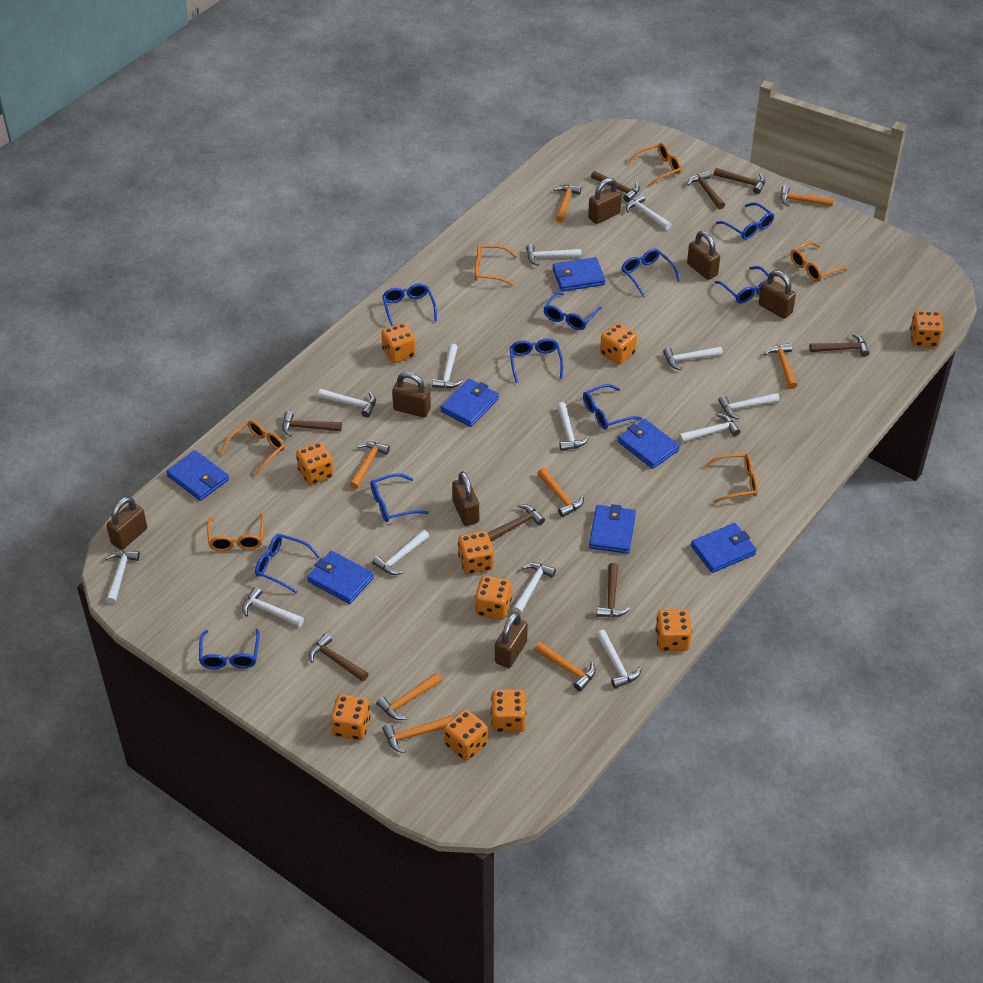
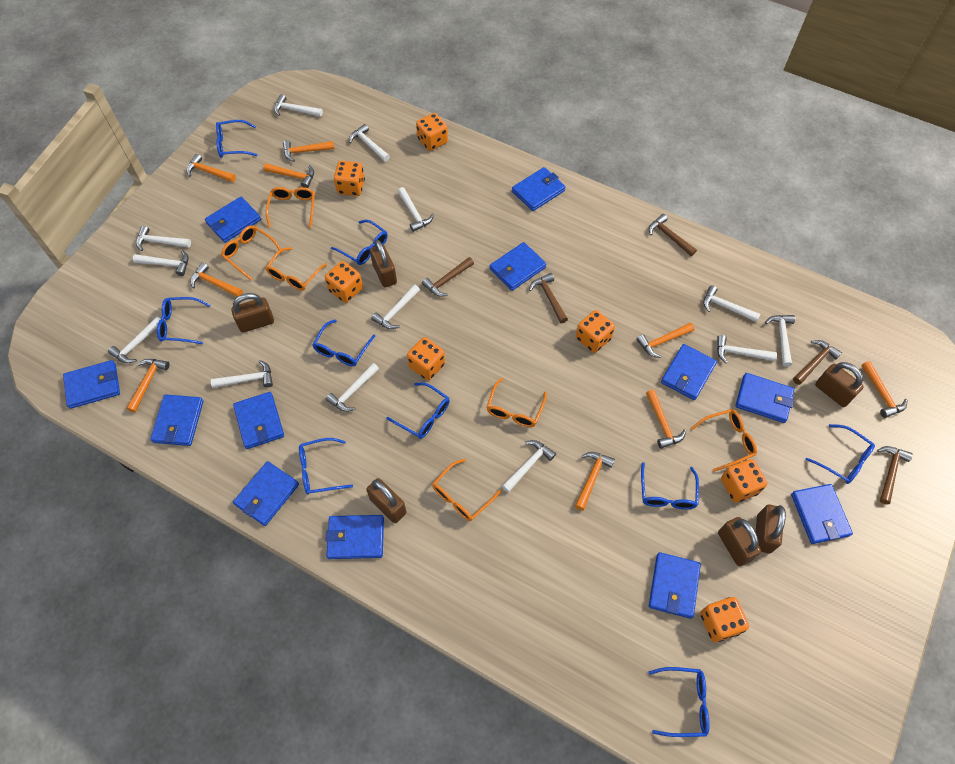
blue glasses: 10 -> 9
blue wallet: 7 -> 12
brown hammer: 8 -> 5
brown padlock: 7 -> 6
orange dice: 10 -> 7
orange hammer: 8 -> 9

